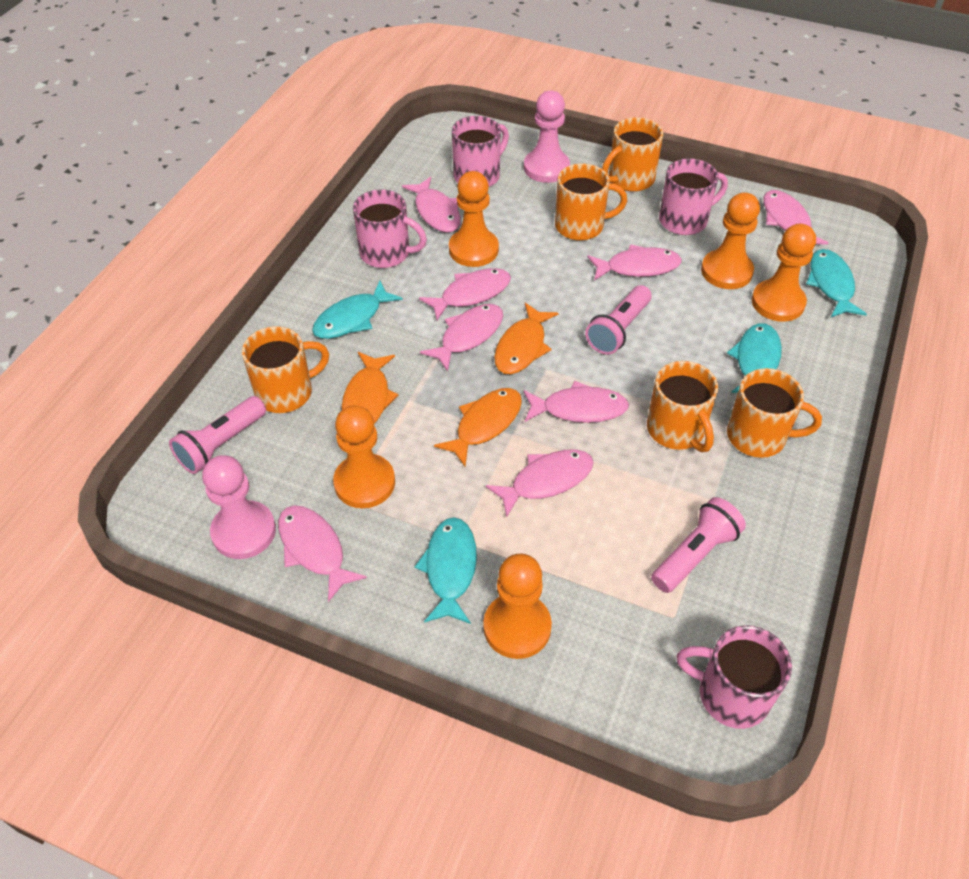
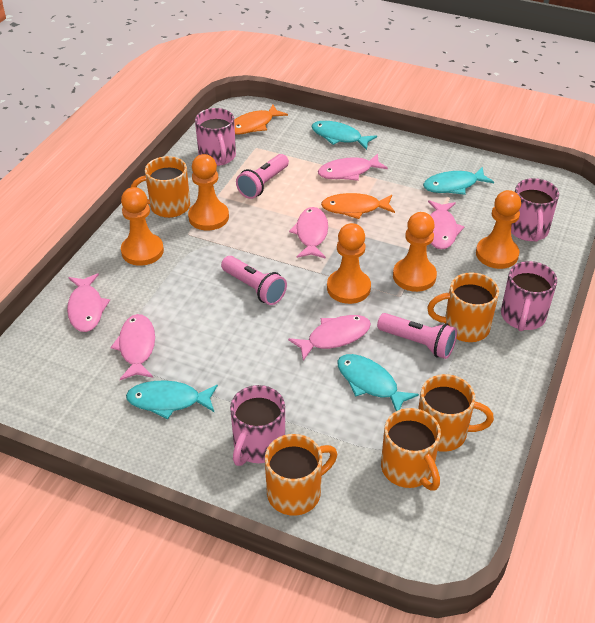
orange fish: 3 -> 2
pink fish: 8 -> 6
pink pawn: 2 -> 0

